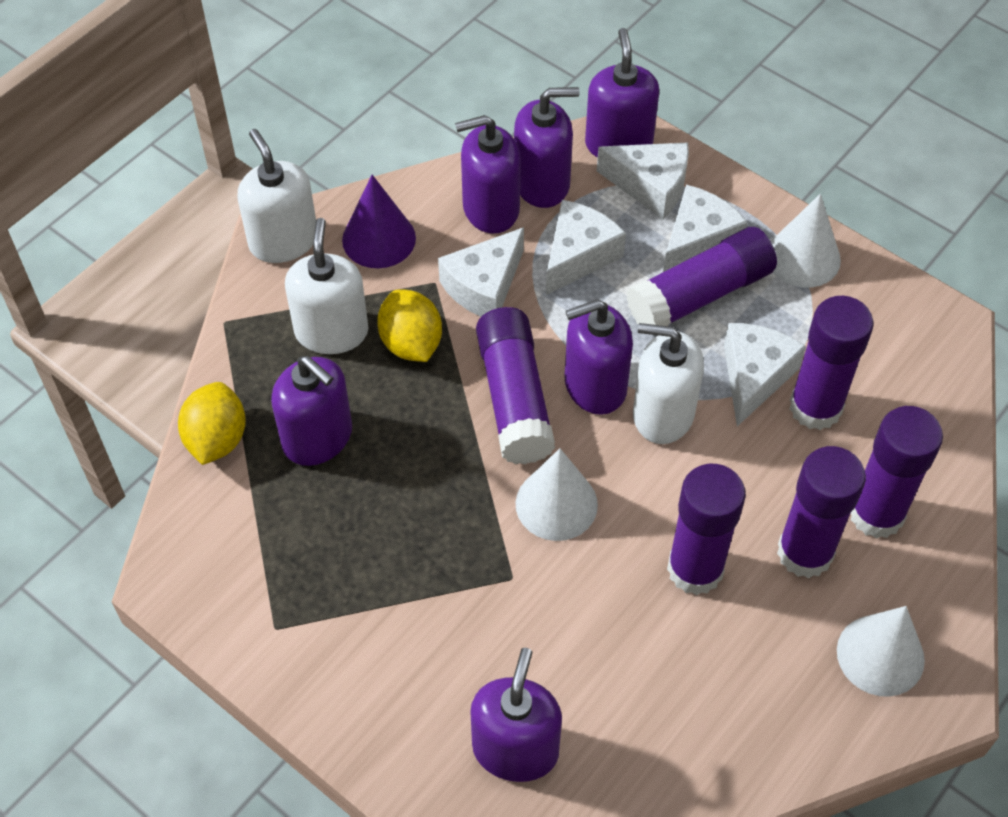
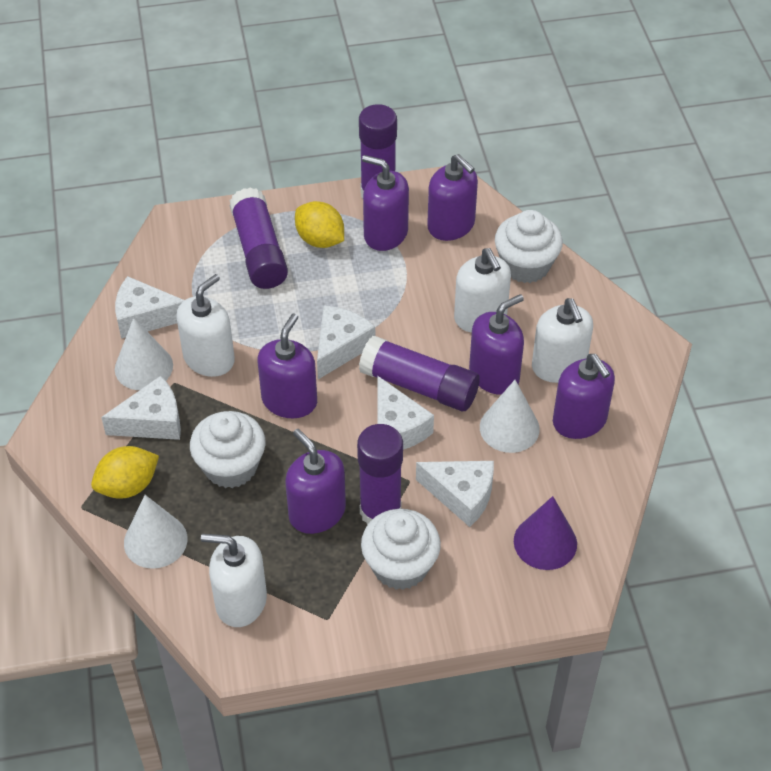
purple glue stick: 6 -> 4
white cupcake: 0 -> 3
white soap dispenser: 3 -> 4

